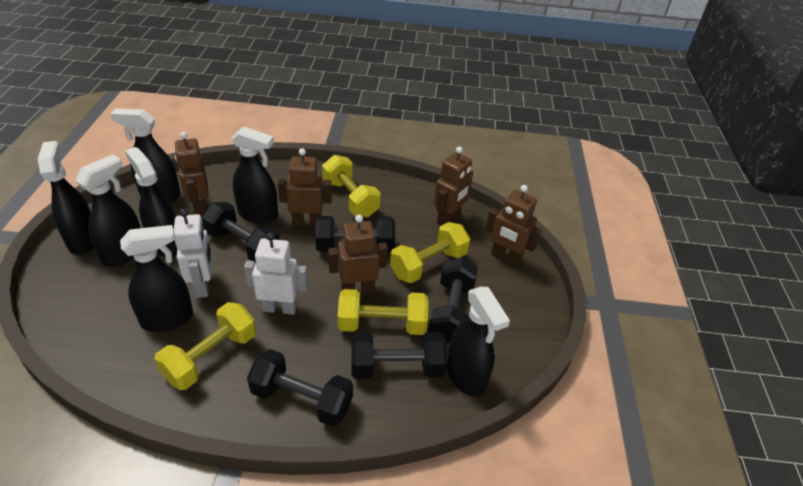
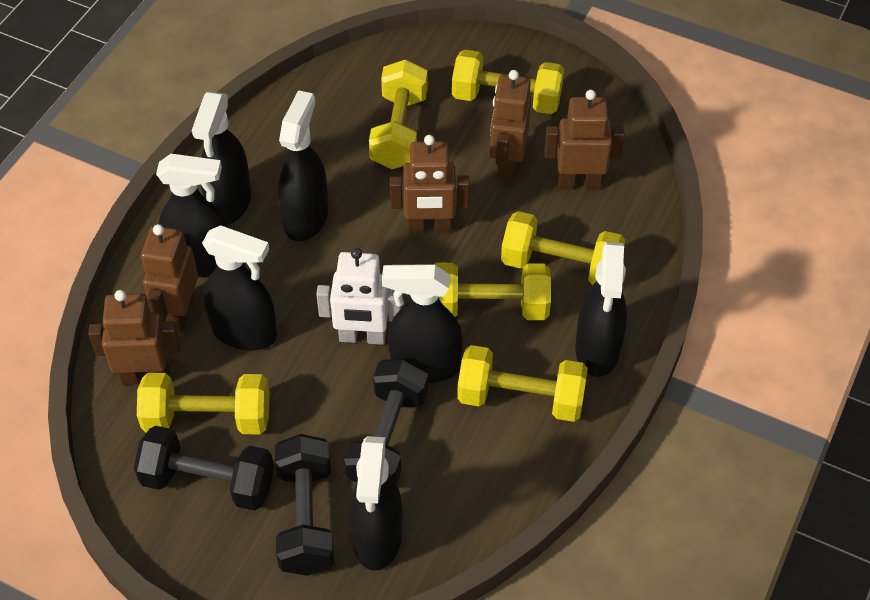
black dumbbell: 5 -> 3
white robot: 2 -> 1
yellow dumbbell: 4 -> 6

